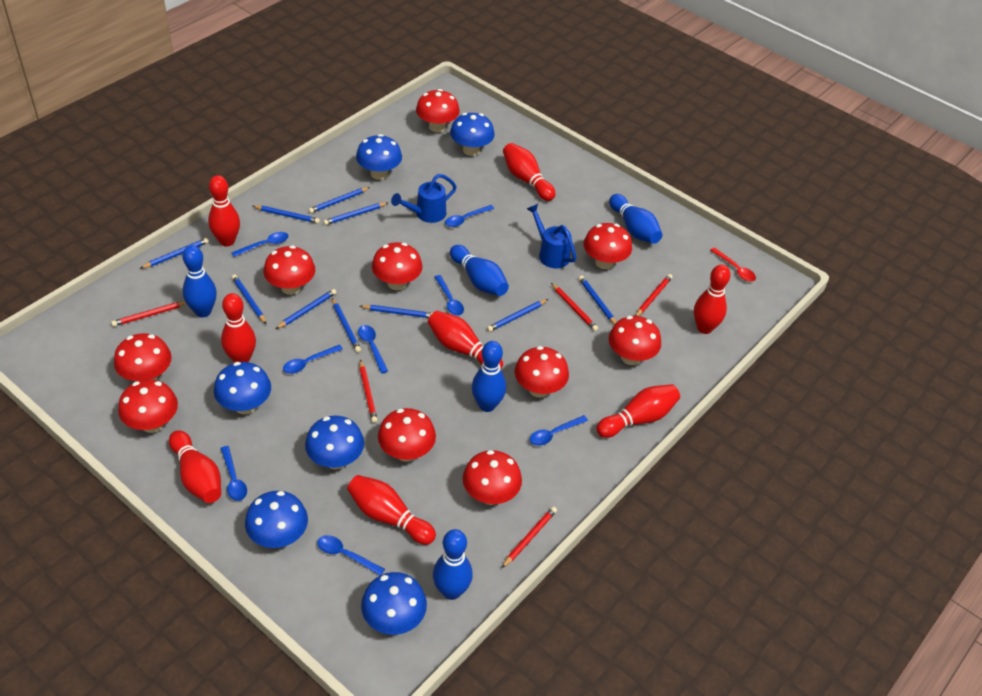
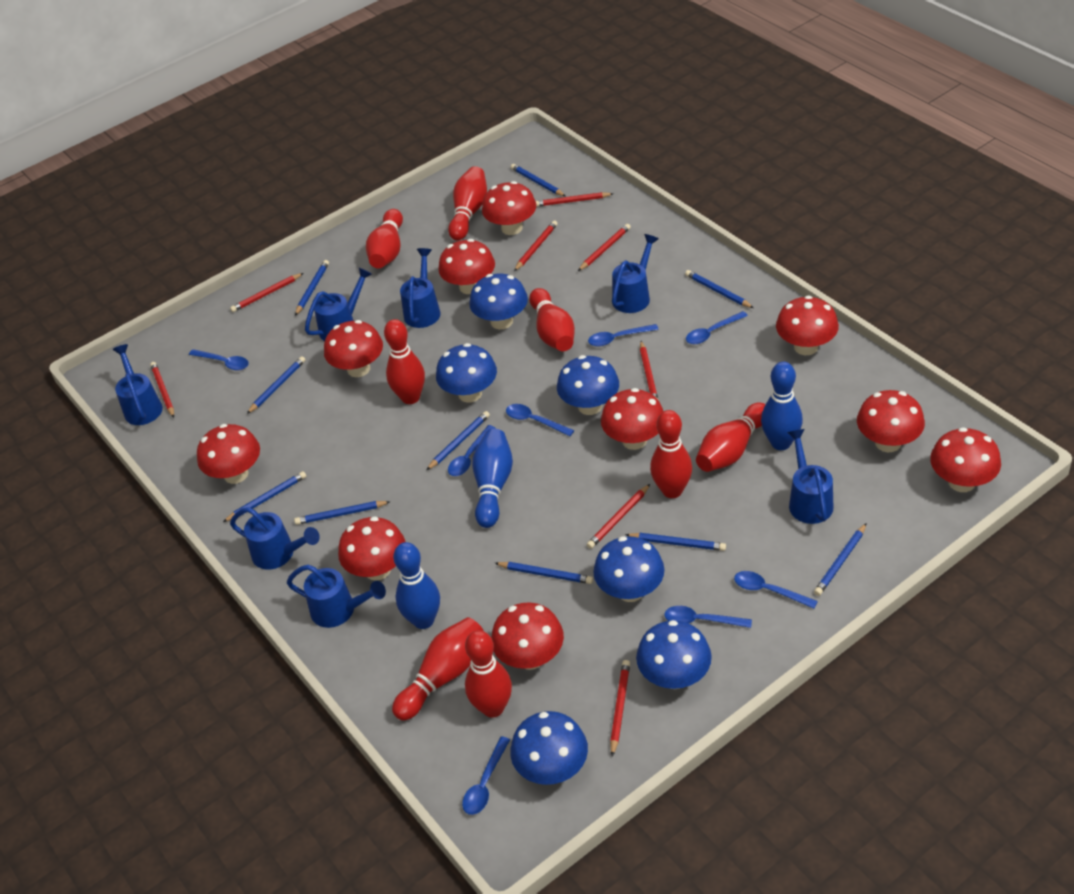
blue bowling pin: 5 -> 3
blue watering can: 2 -> 7
red pencil: 5 -> 8
red spoon: 1 -> 0

